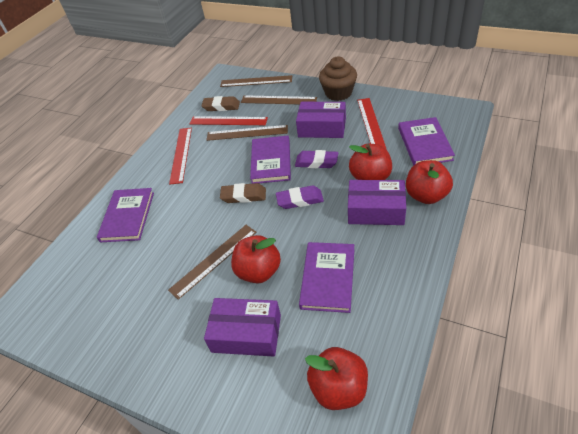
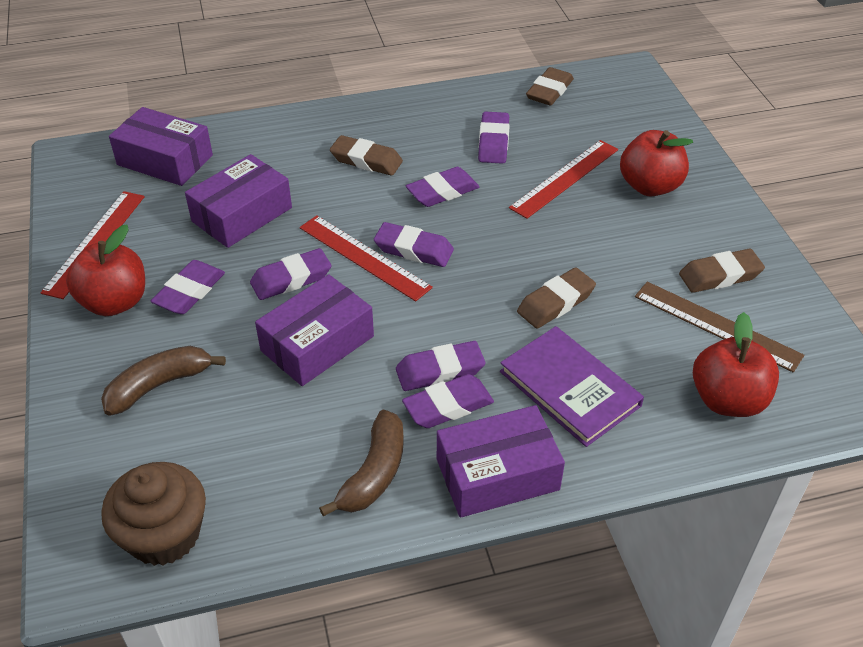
brown banana: 0 -> 2
brown eraser: 2 -> 4
brown ruler: 4 -> 1
purple book: 4 -> 1
purple box: 3 -> 4
purple eraser: 2 -> 7
red apple: 4 -> 3

